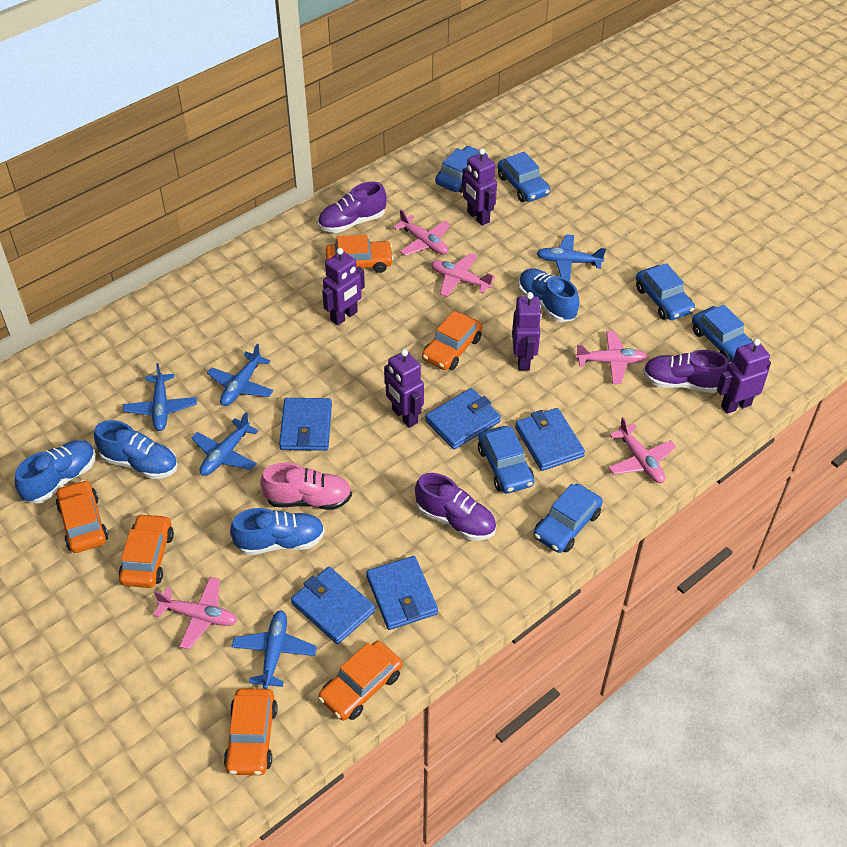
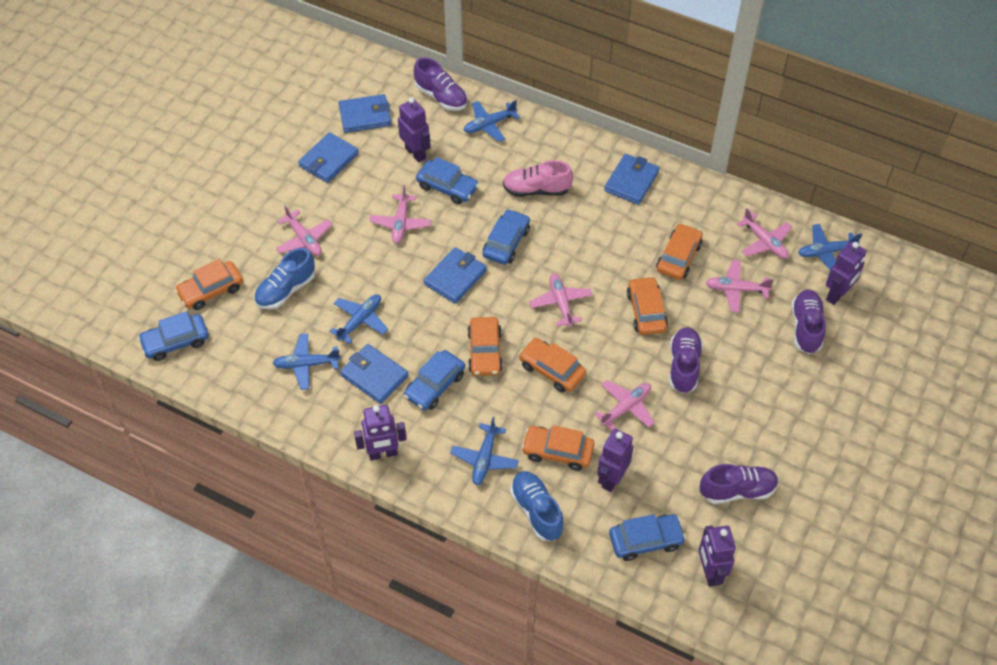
blue car: 6 -> 5
blue shoe: 4 -> 2
pink plane: 5 -> 6
purple shoe: 3 -> 4

